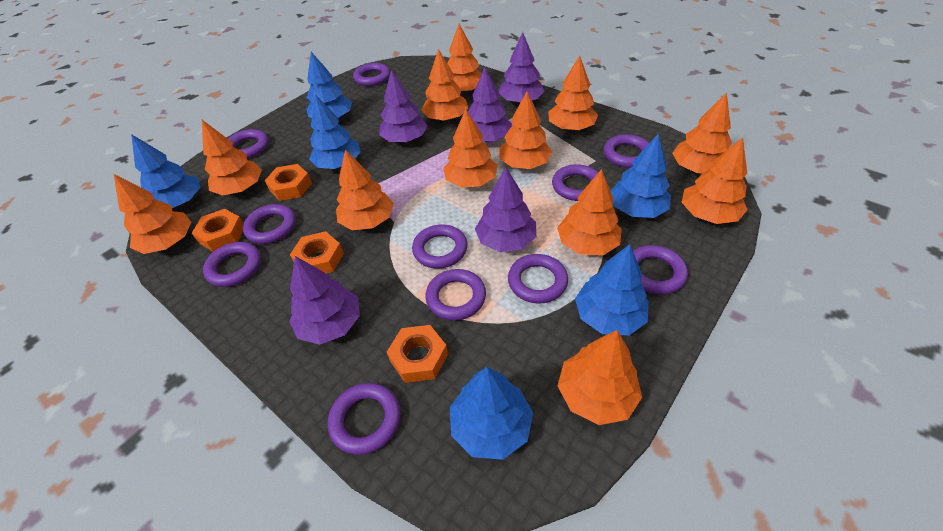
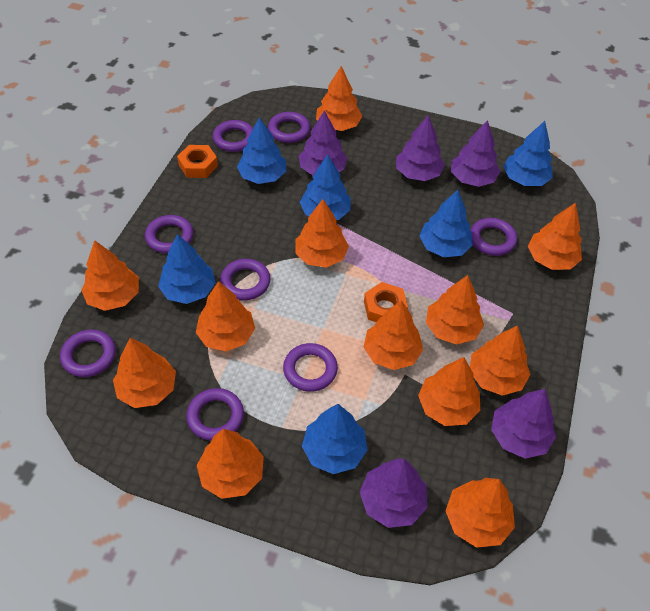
orange nut: 4 -> 2
purple ring: 11 -> 8

